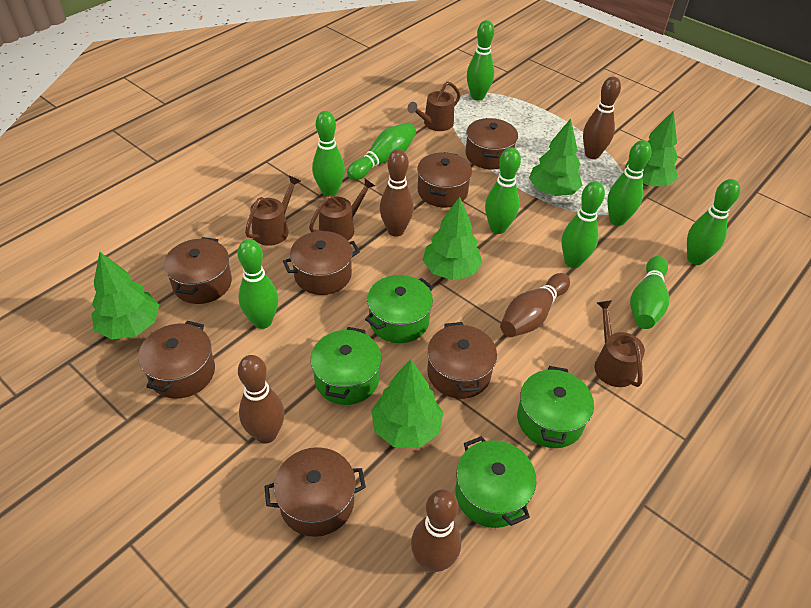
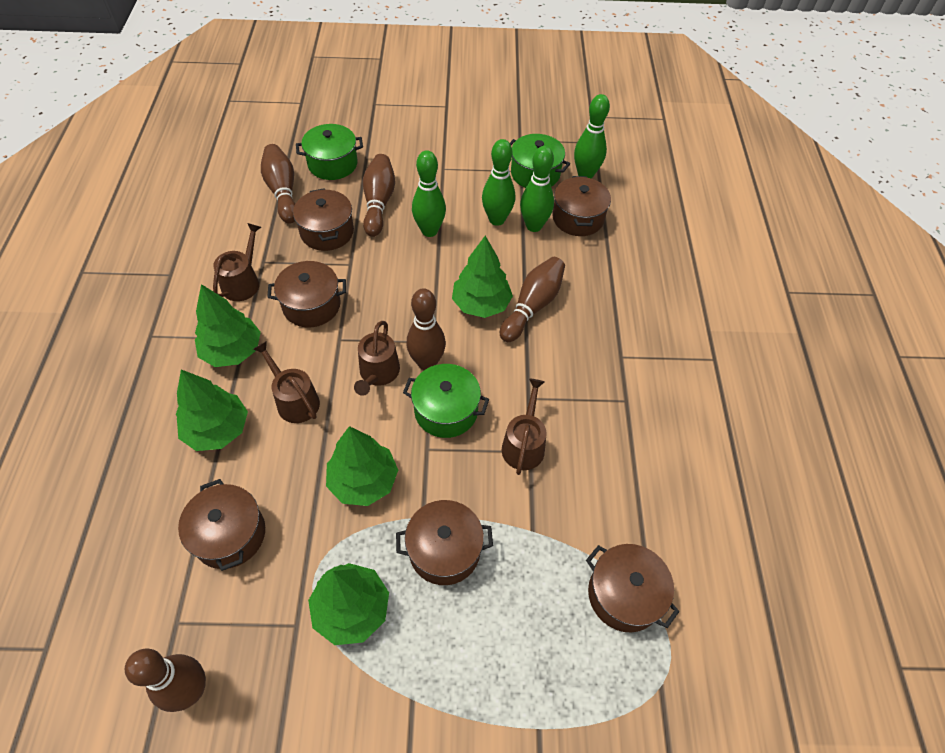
brown pot: 7 -> 6
green bowling pin: 9 -> 4
green pot: 4 -> 3

